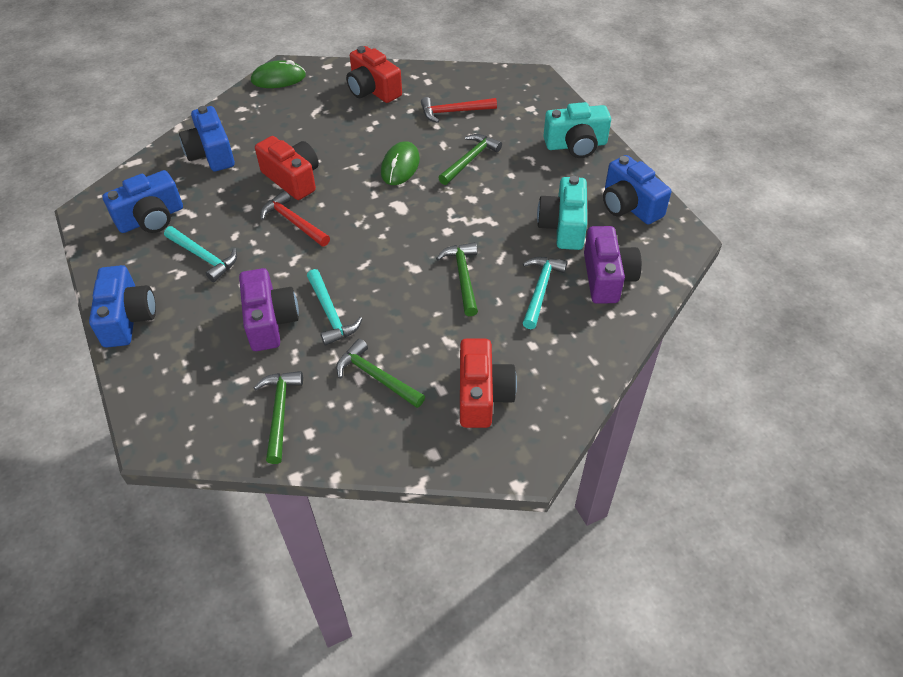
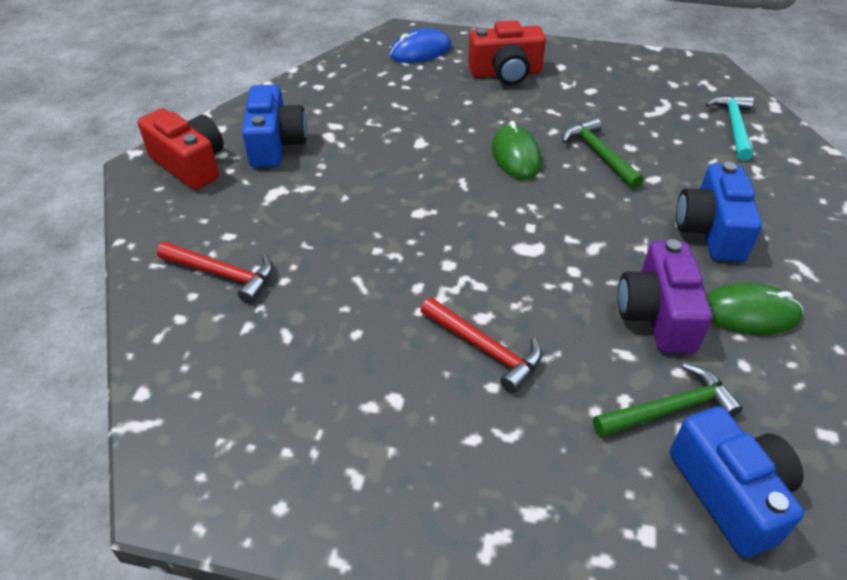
blue camera: 4 -> 3
blue mouse: 0 -> 1
green hammer: 4 -> 2
purple camera: 2 -> 1
red camera: 3 -> 2
turquoise camera: 2 -> 0
turquoise hammer: 3 -> 1

